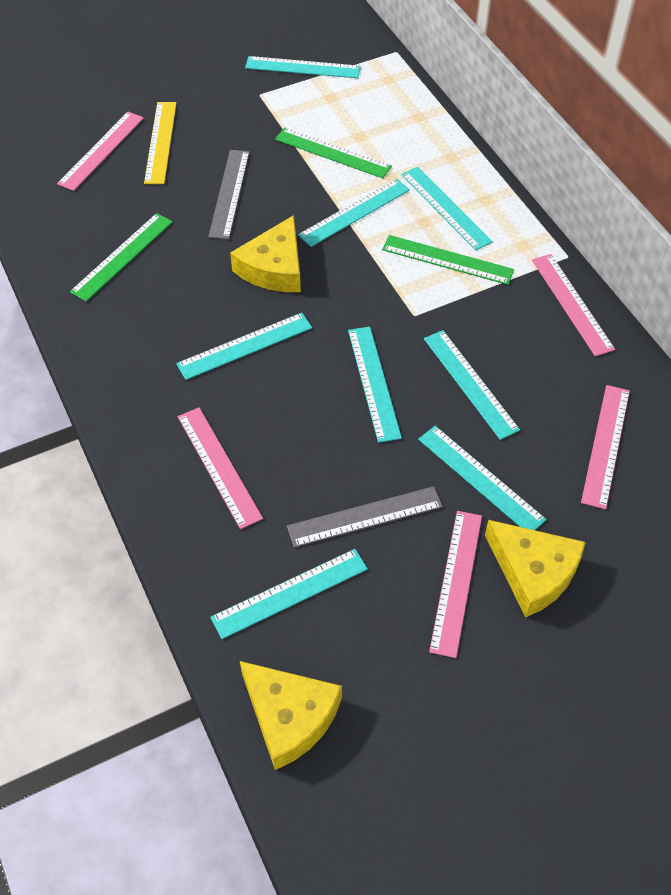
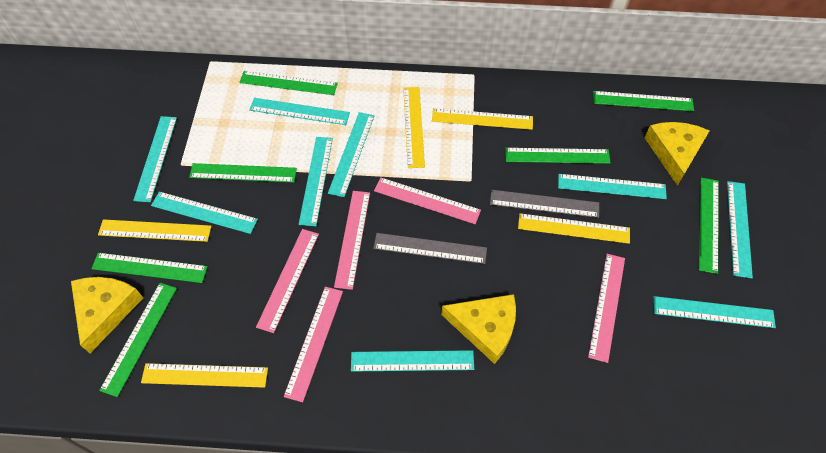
green ruler: 3 -> 7
turquoise ruler: 8 -> 9
yellow ruler: 1 -> 5

